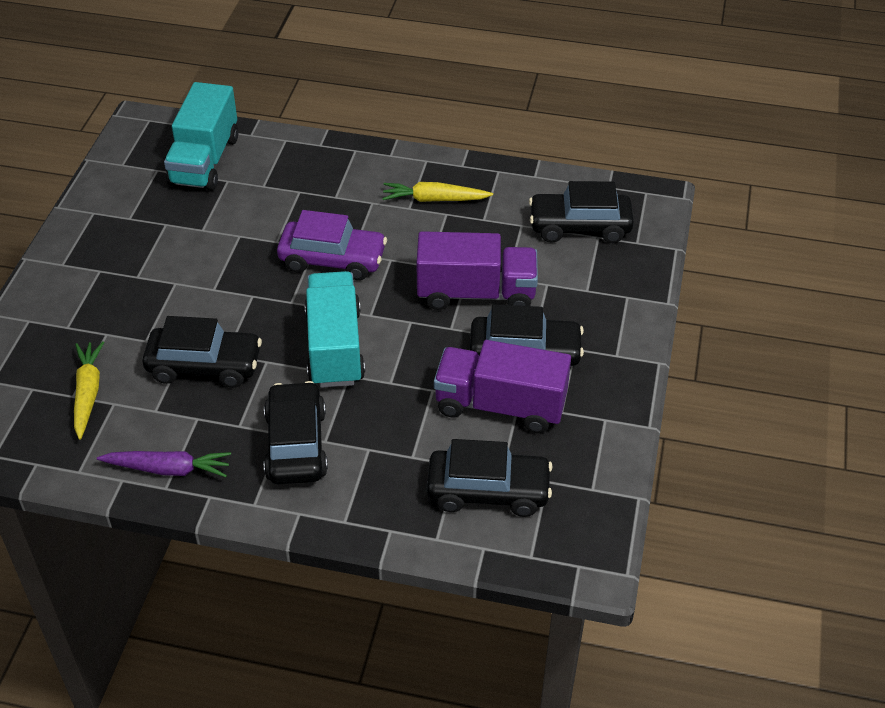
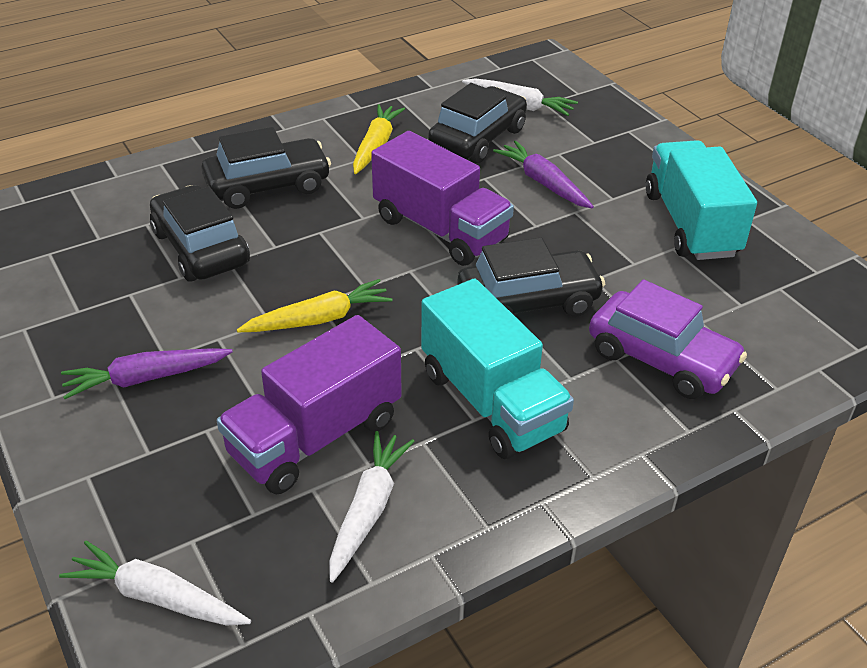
black car: 5 -> 4
purple carrot: 1 -> 2
white carrot: 0 -> 3

